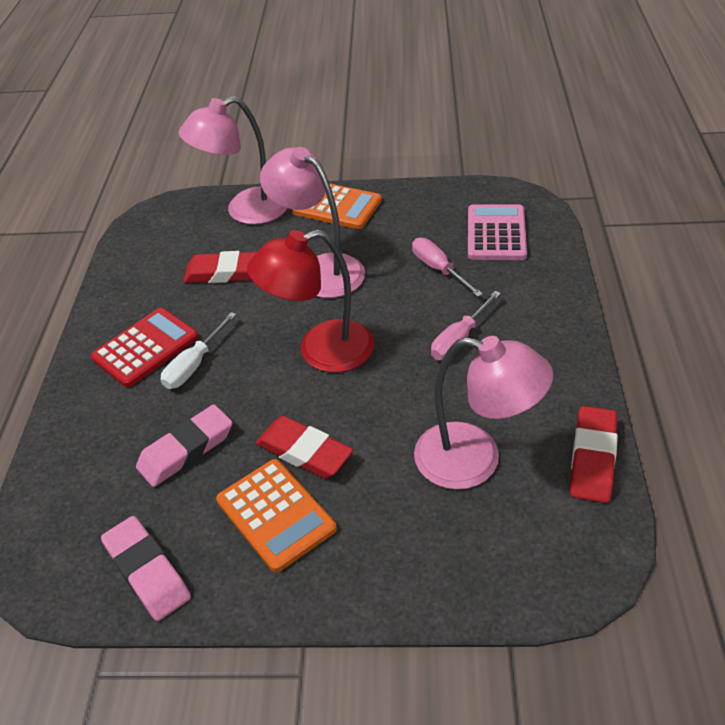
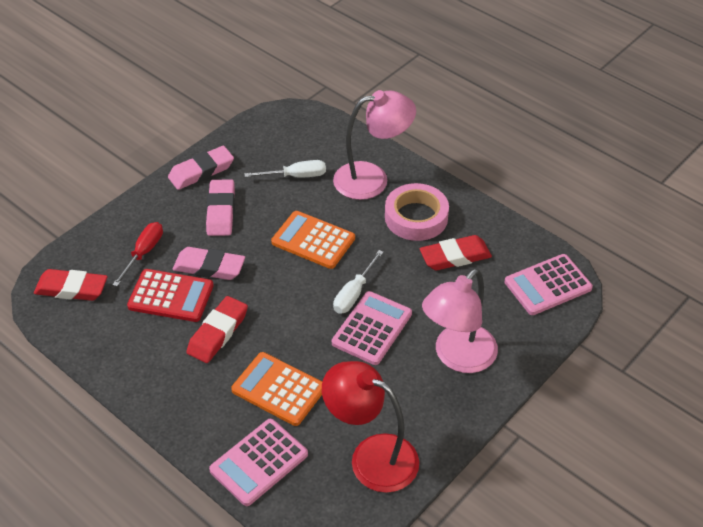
pink calculator: 1 -> 3
pink eraser: 2 -> 3
pink lamp: 3 -> 2
pink screwdriver: 2 -> 0
pink tape: 0 -> 1
red screwdriver: 0 -> 1
white screwdriver: 1 -> 2

